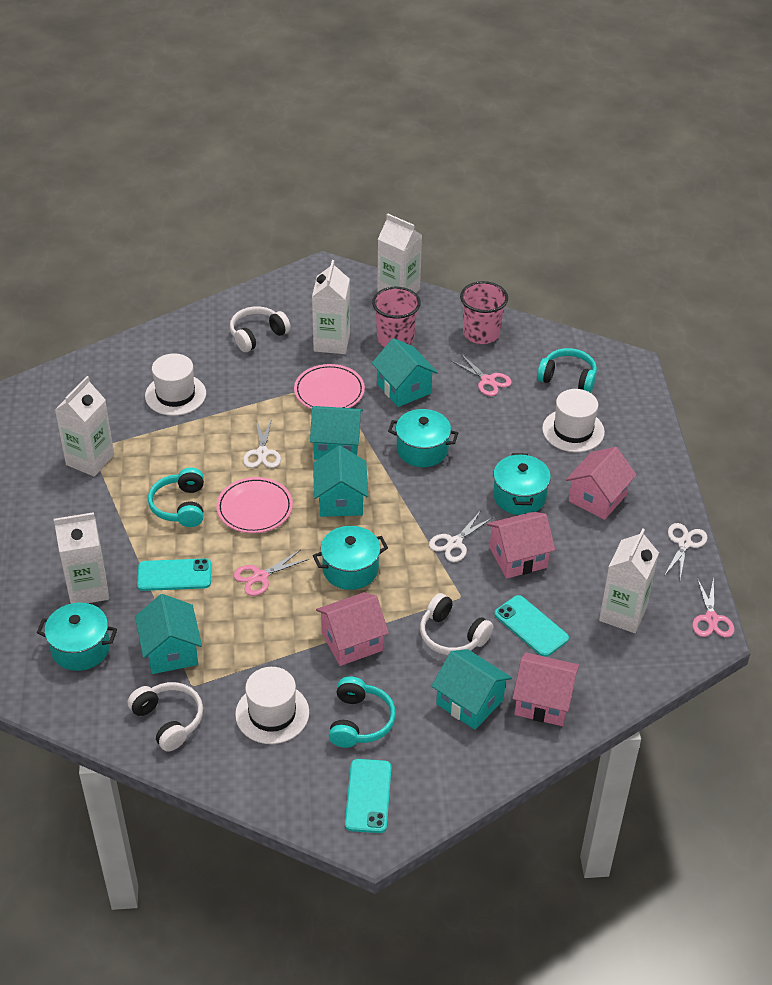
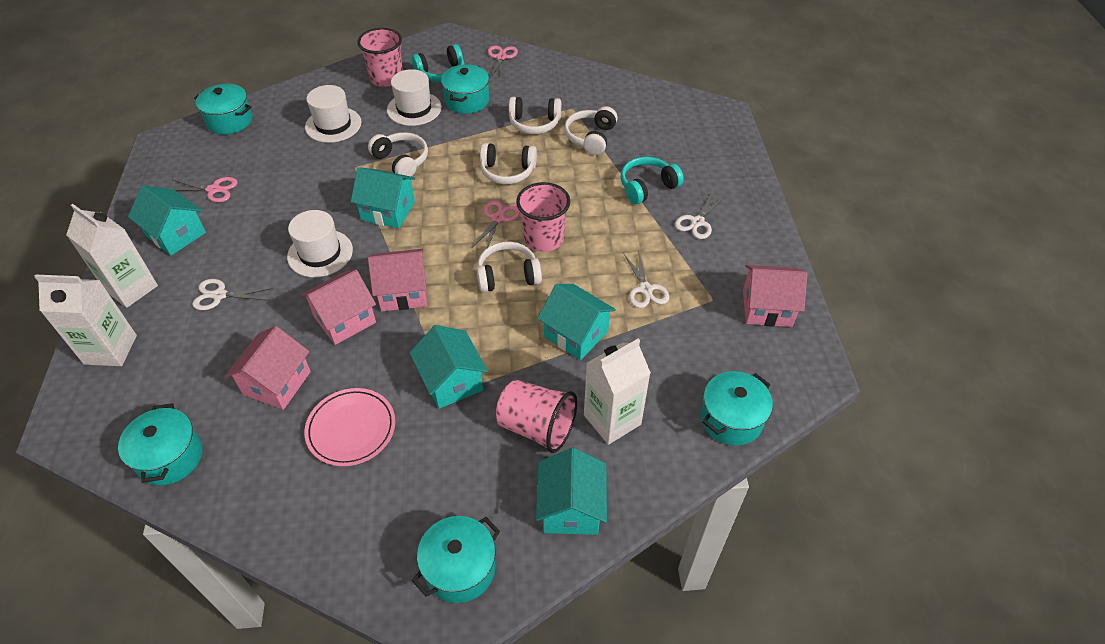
pink cup: 2 -> 3
pink plate: 2 -> 1
turquoise headphones: 3 -> 2
turquoise phone: 3 -> 0
turquoise pot: 4 -> 5
white carton: 5 -> 3
white headphones: 3 -> 5

